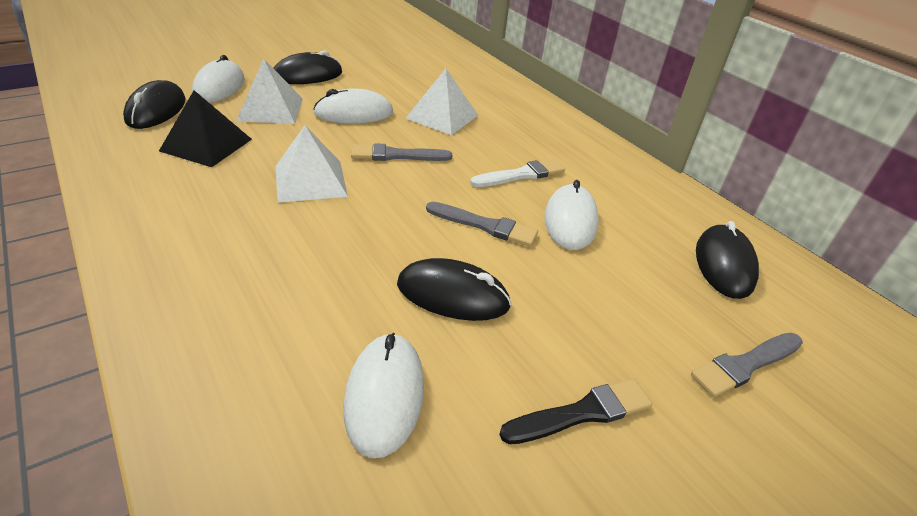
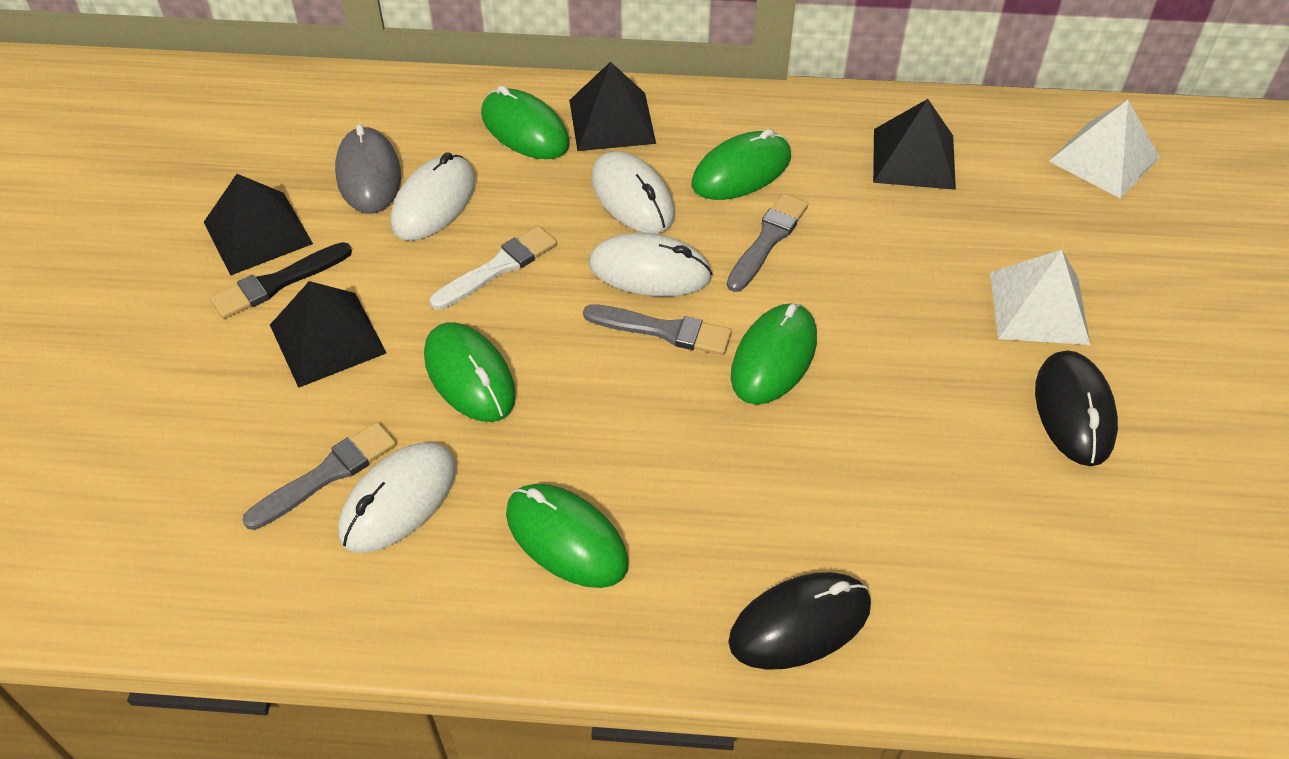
black mouse: 4 -> 2
black pyramid: 1 -> 4
green mouse: 0 -> 5
grey mouse: 0 -> 1
white pyramid: 3 -> 2

